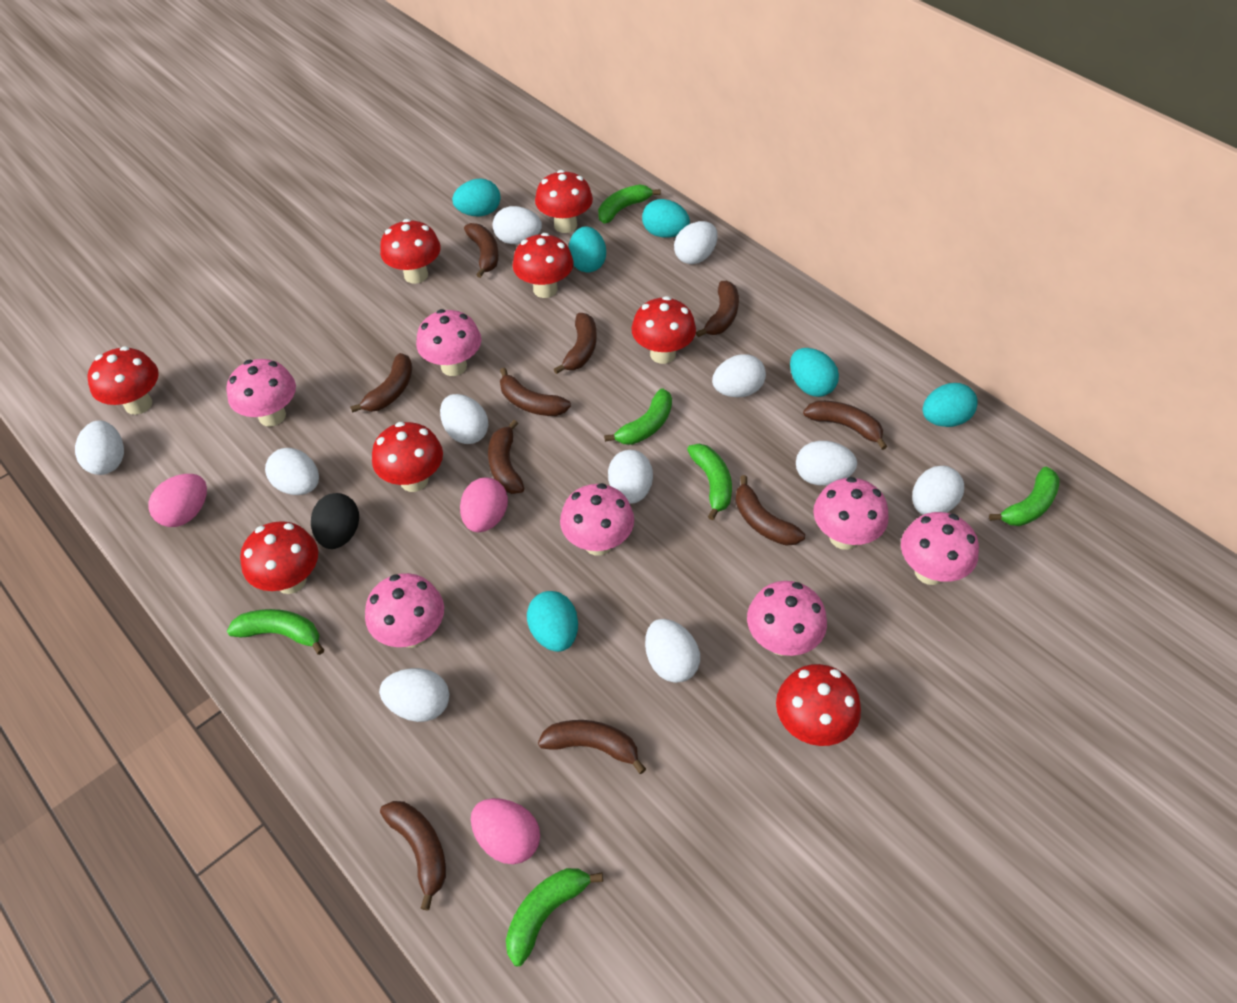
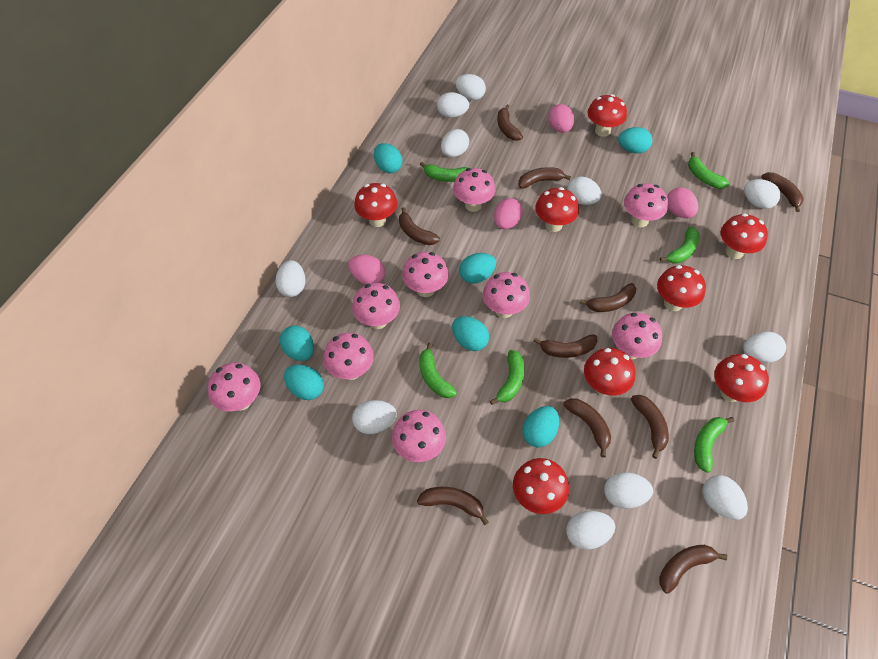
black egg: 1 -> 0
pink egg: 3 -> 4
pink mushroom: 7 -> 9
turquoise egg: 6 -> 7

